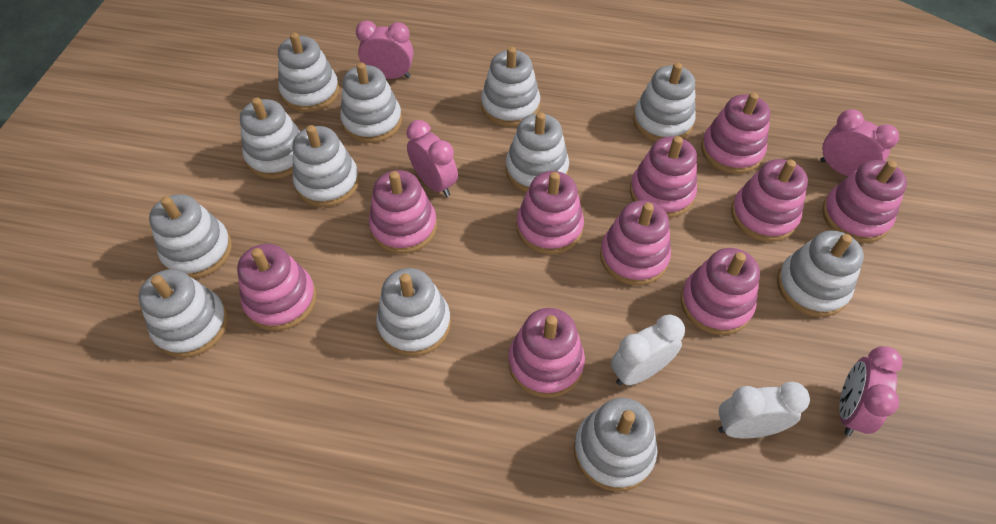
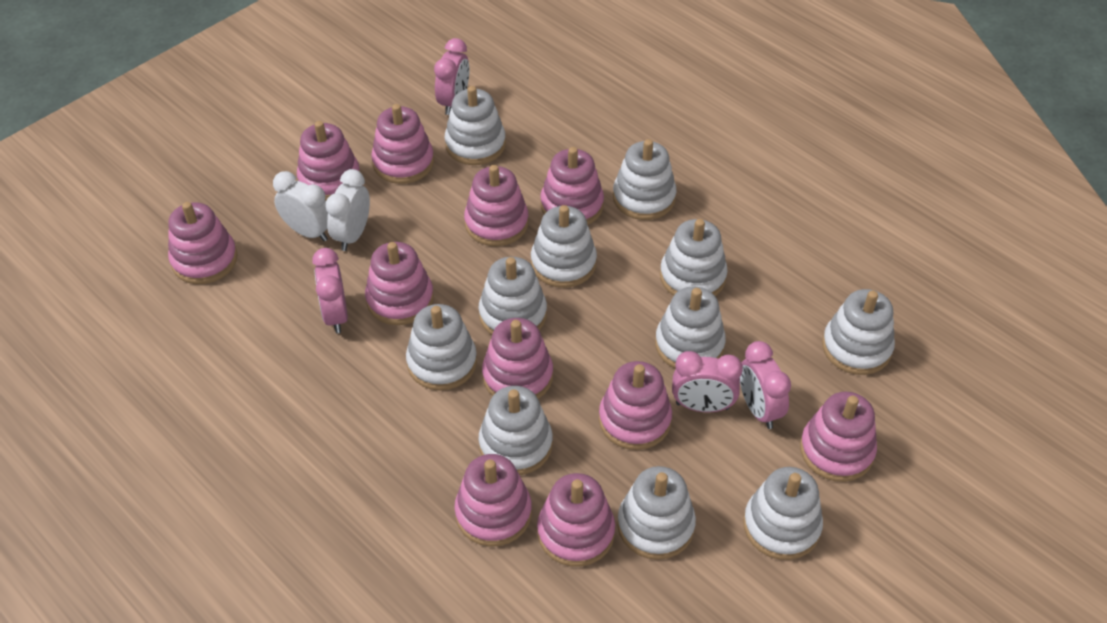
pink stacking toy: 10 -> 11
white stacking toy: 12 -> 11

